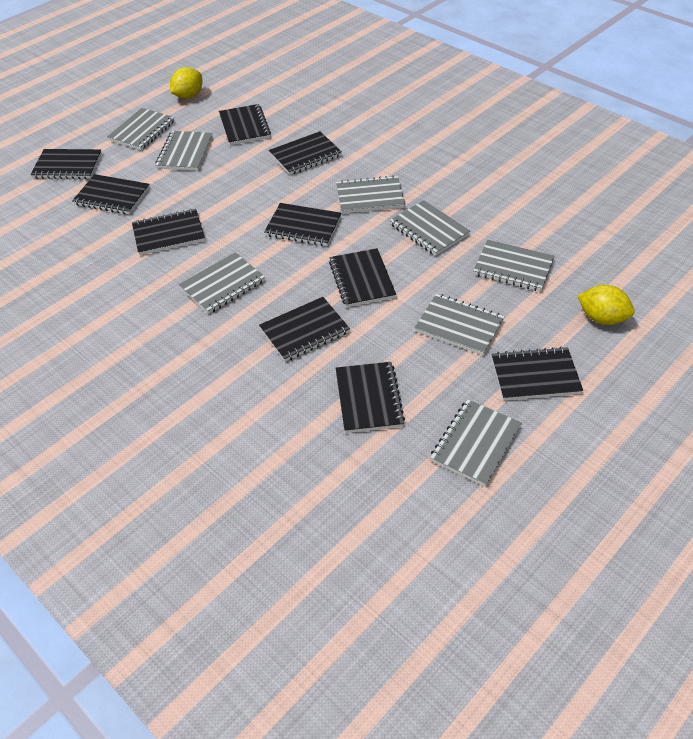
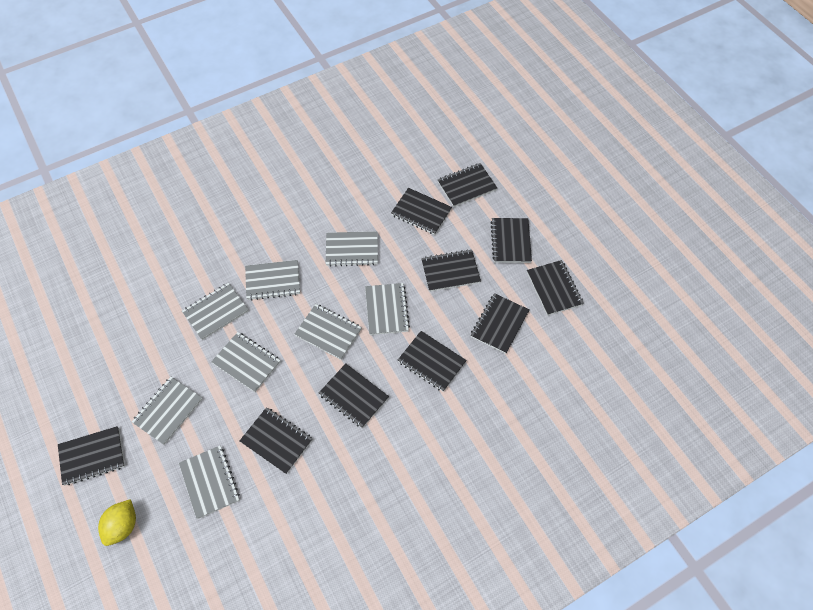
yellow lemon: 2 -> 1

